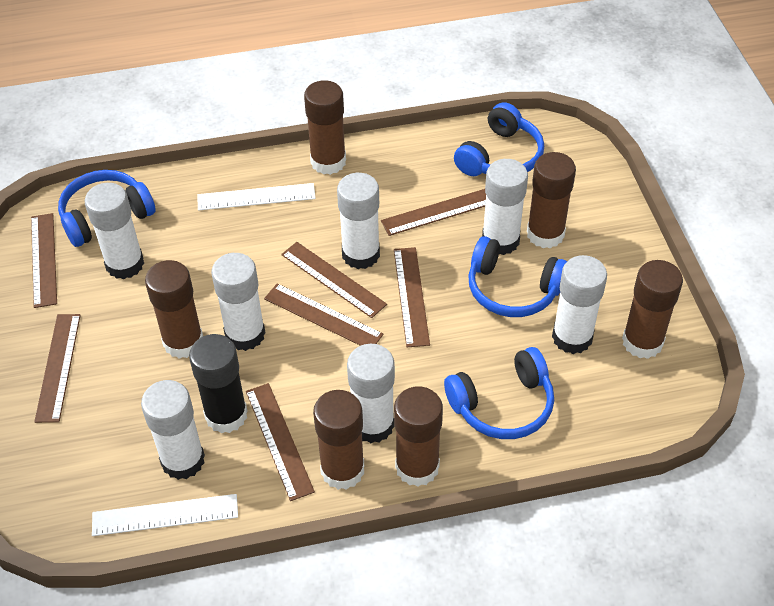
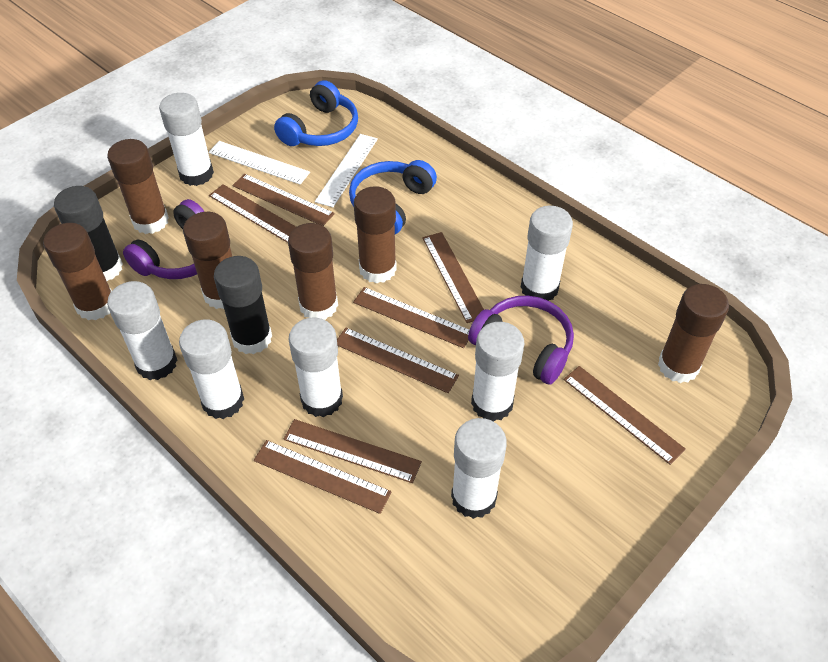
black glue stick: 1 -> 2
blue headphones: 4 -> 2
brown ruler: 7 -> 8
purple headphones: 0 -> 2

